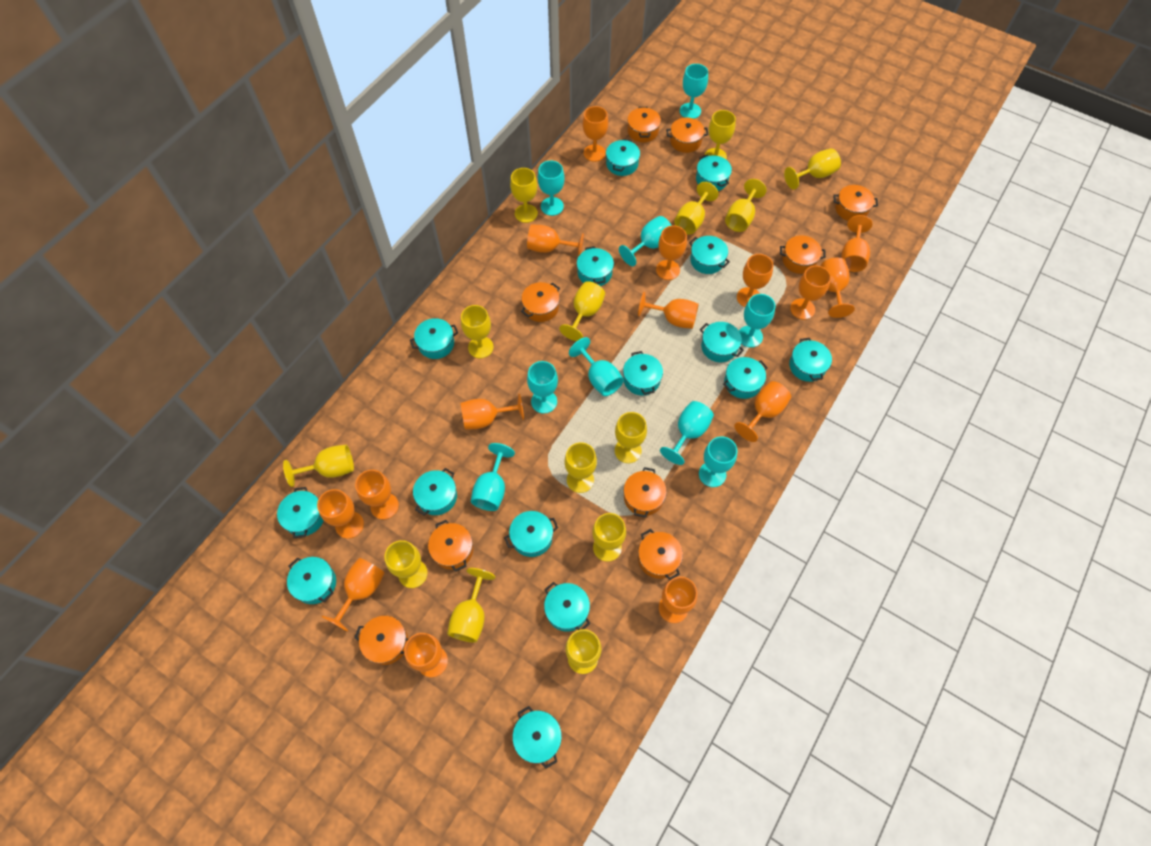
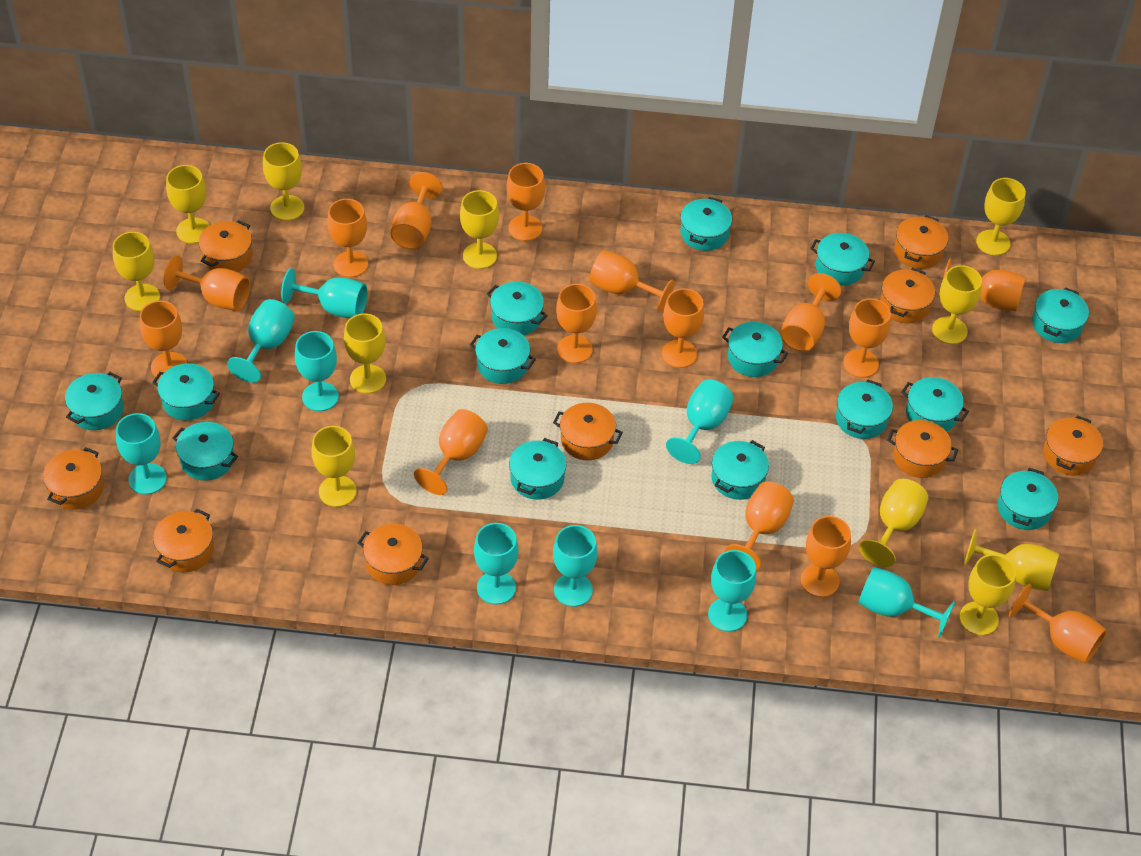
turquoise pot: 15 -> 14
yellow goblet: 14 -> 11

